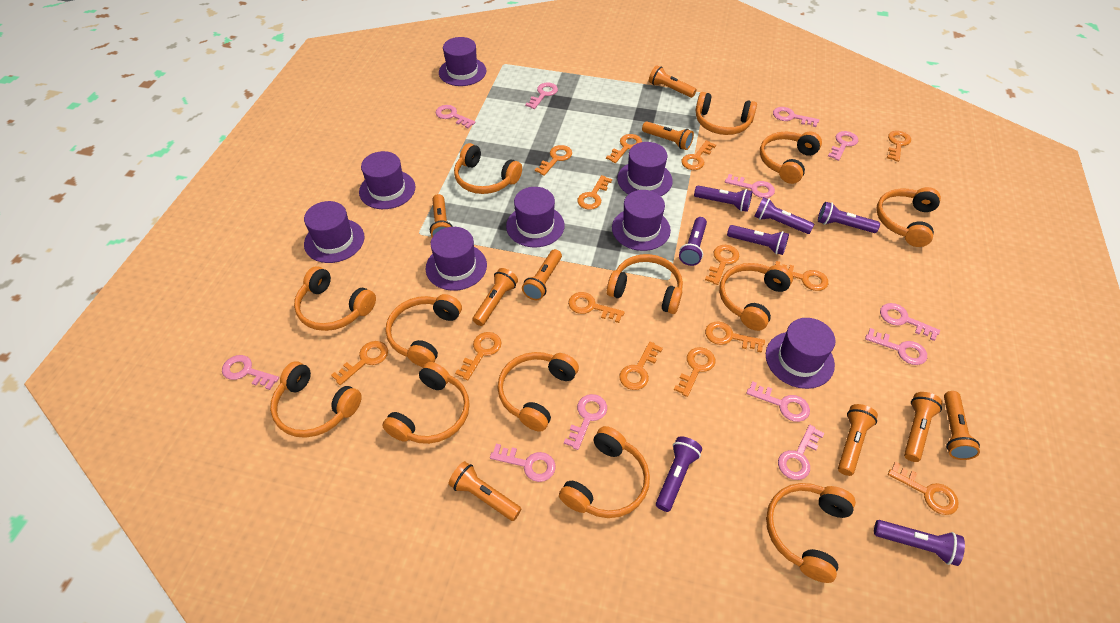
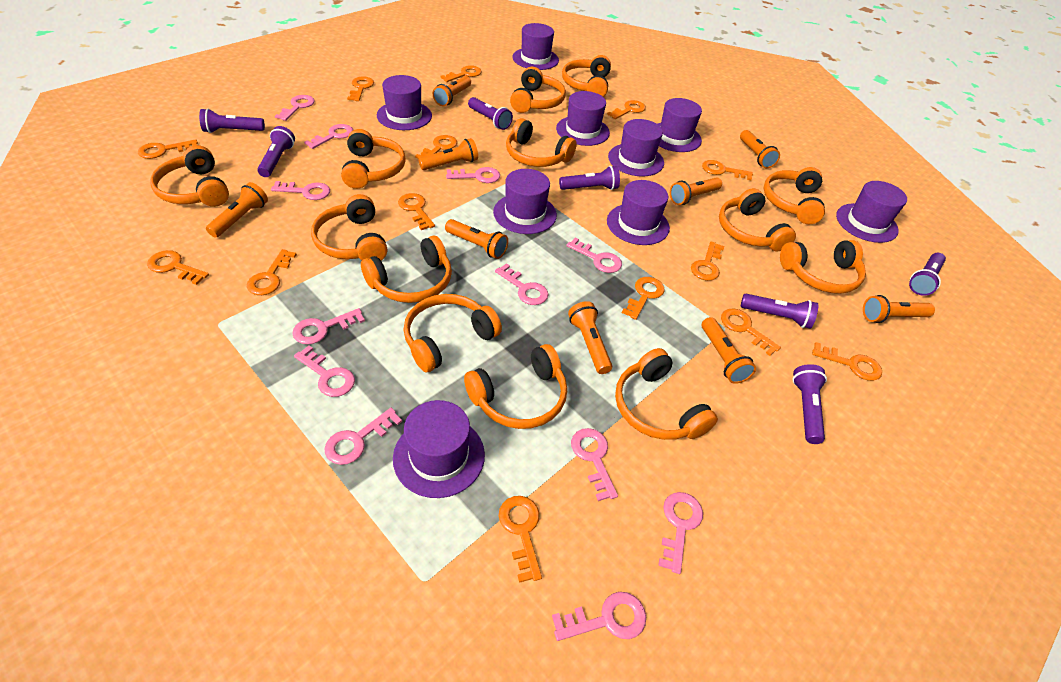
purple hat: 8 -> 9

